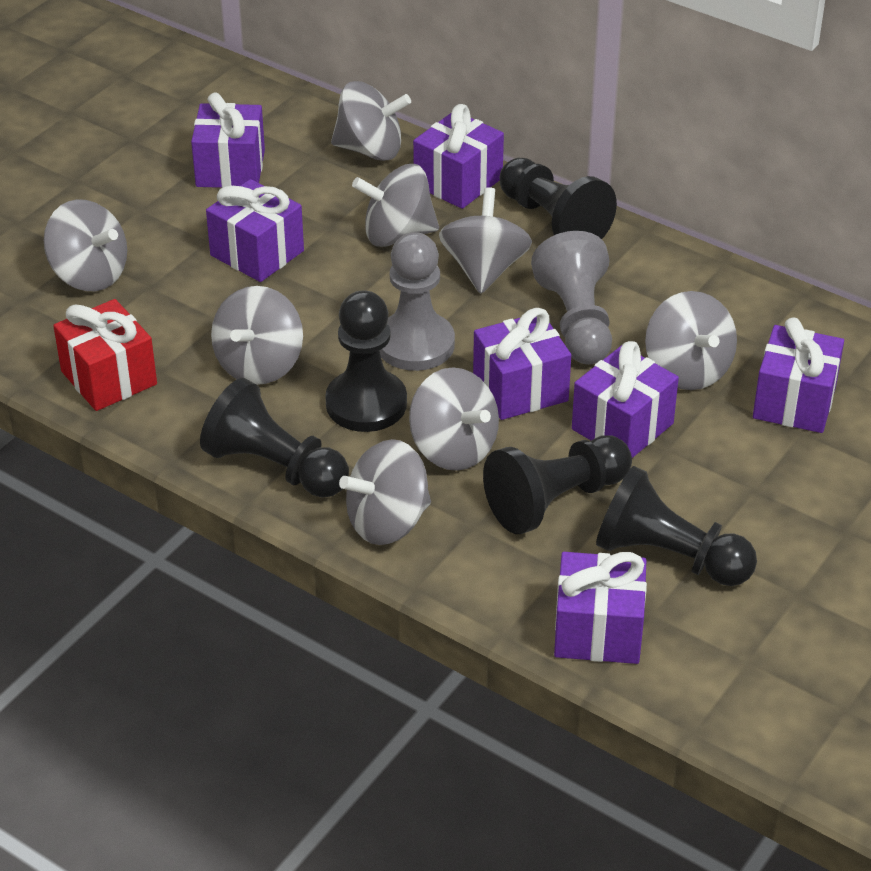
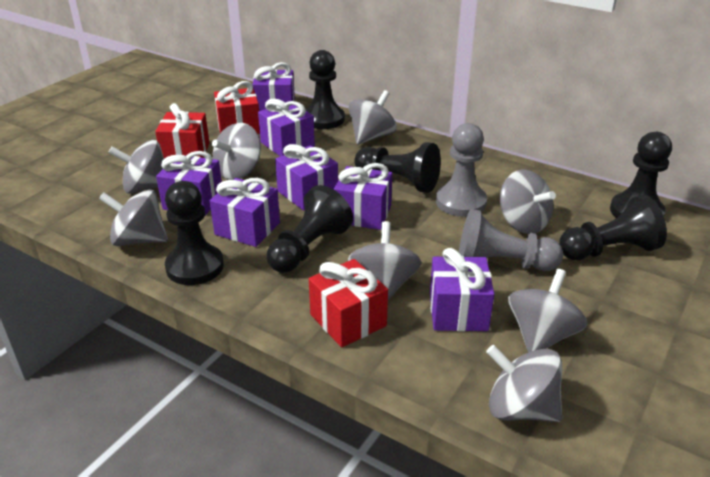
black pawn: 5 -> 6
red gift: 1 -> 3

